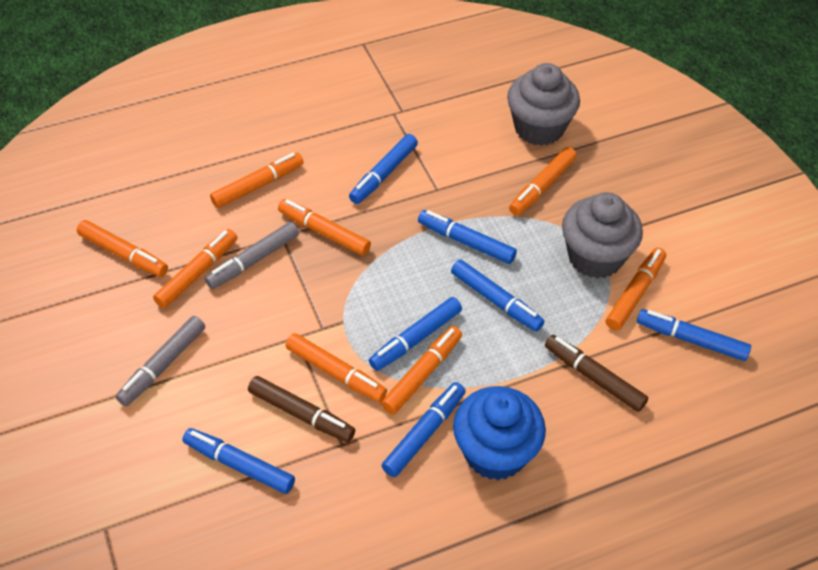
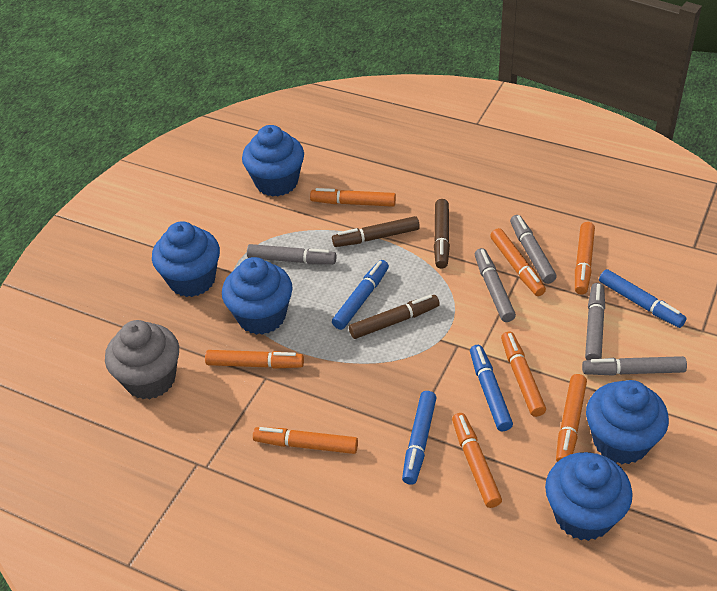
blue cupcake: 1 -> 5
blue marker: 7 -> 4
brown marker: 2 -> 3
grey cupcake: 2 -> 1
grey marker: 2 -> 5

